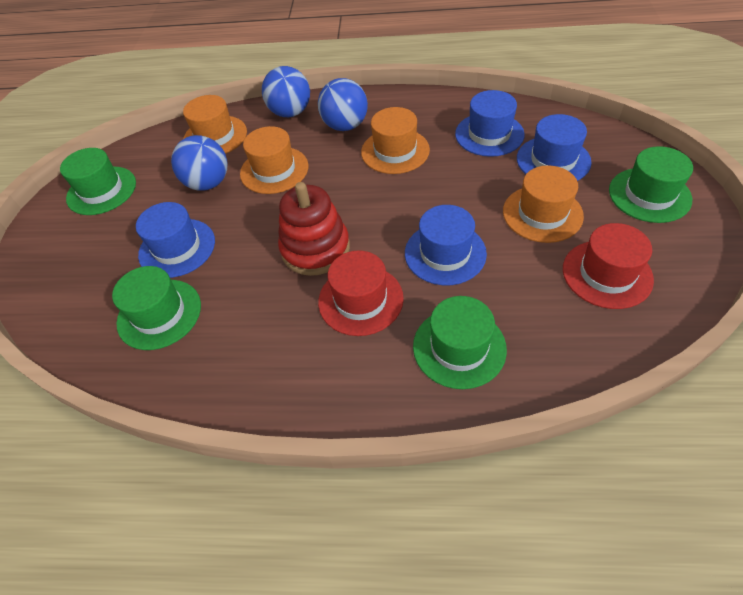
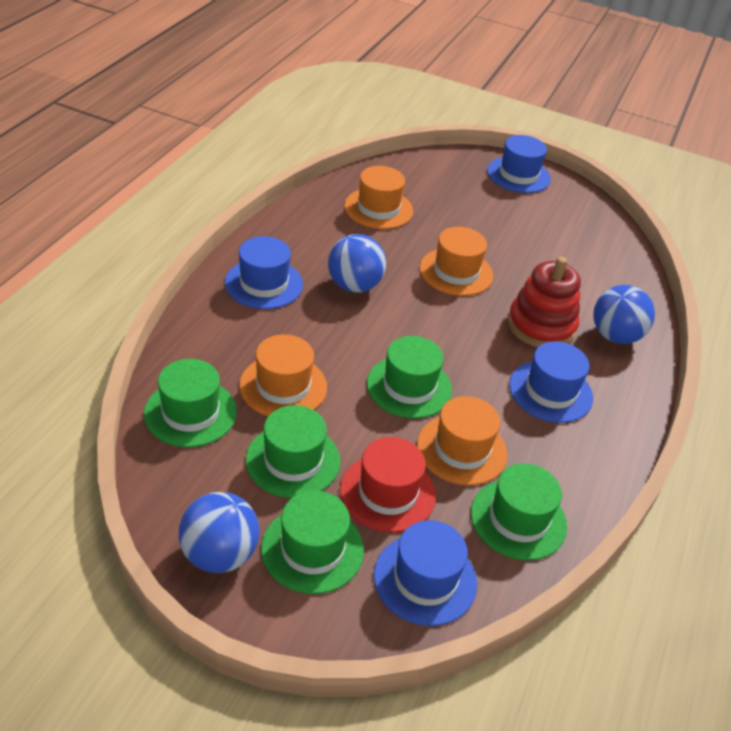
green hat: 4 -> 5
red hat: 2 -> 1

